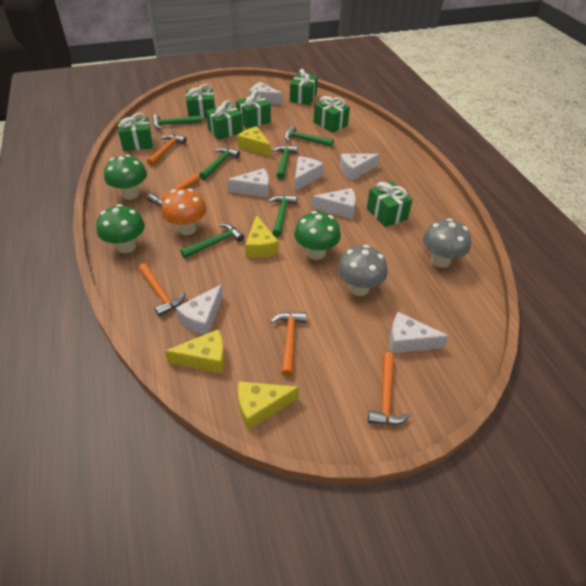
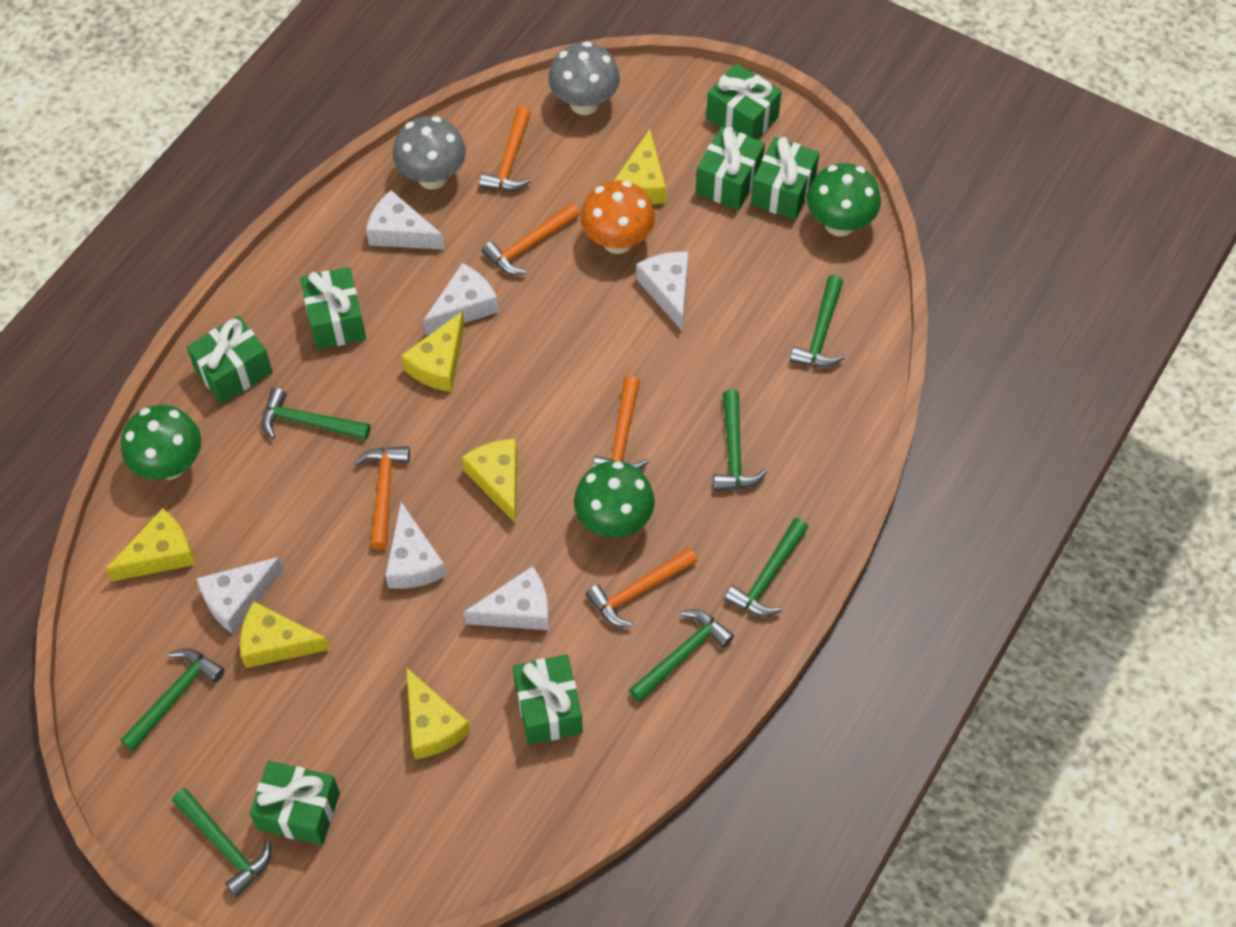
green hammer: 6 -> 7
white cheese: 7 -> 6
yellow cheese: 4 -> 6

